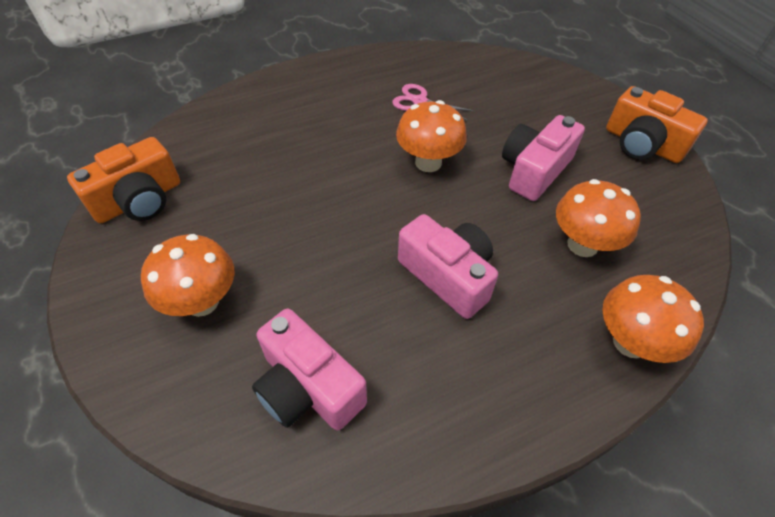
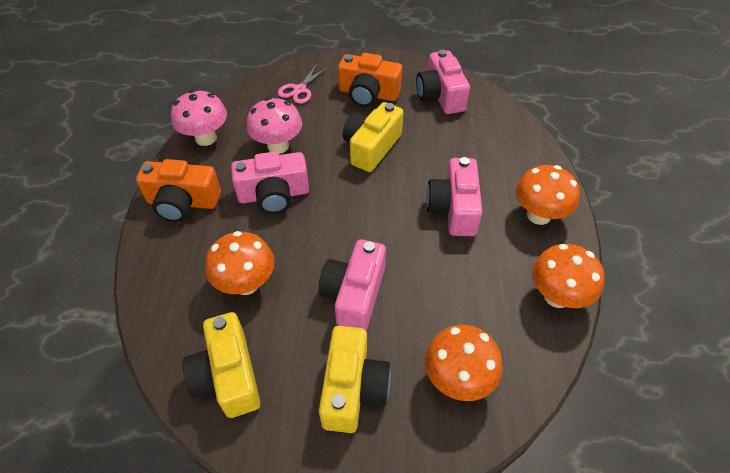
pink camera: 3 -> 4
pink mushroom: 0 -> 2
yellow camera: 0 -> 3

